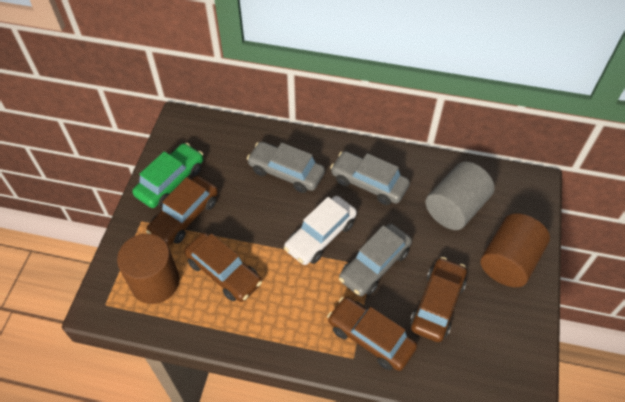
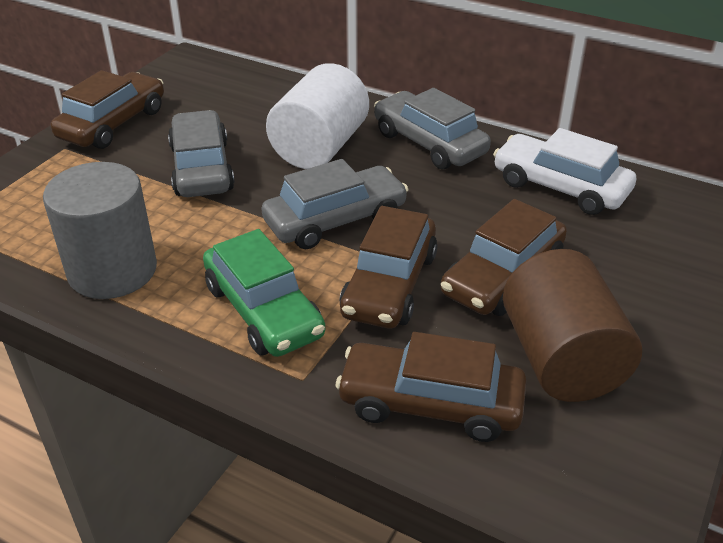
brown cylinder: 2 -> 1
white cylinder: 0 -> 1

